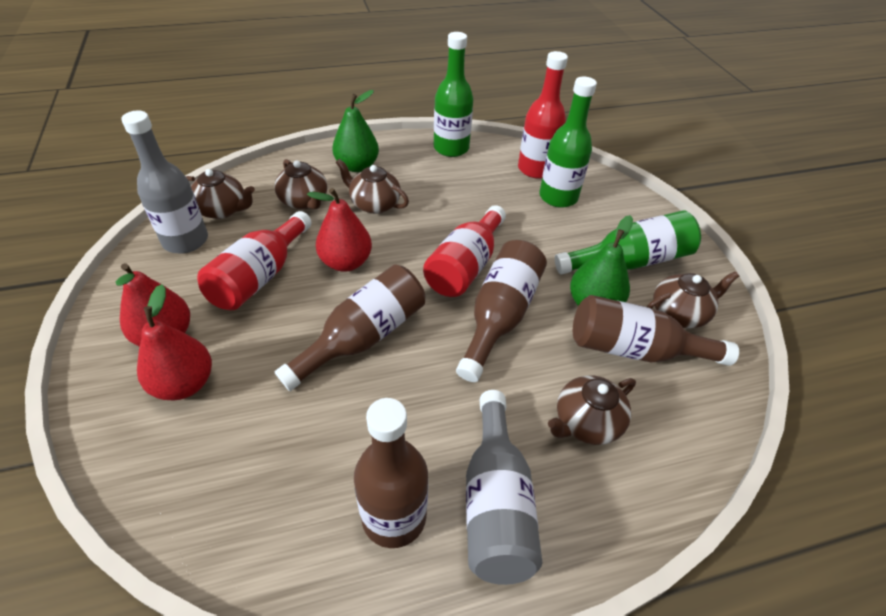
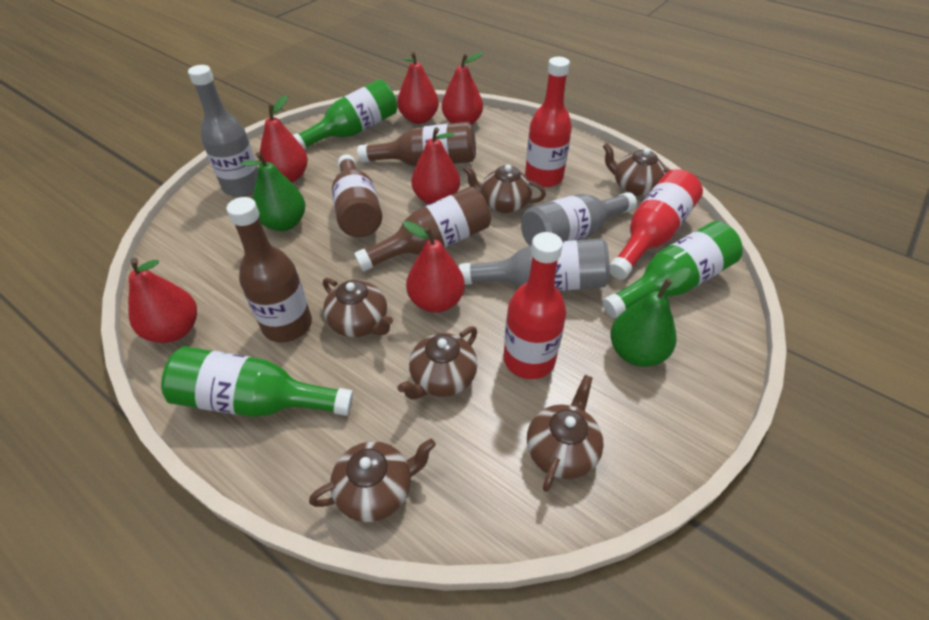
brown teapot: 5 -> 6
grey bottle: 2 -> 3
red pear: 3 -> 6

